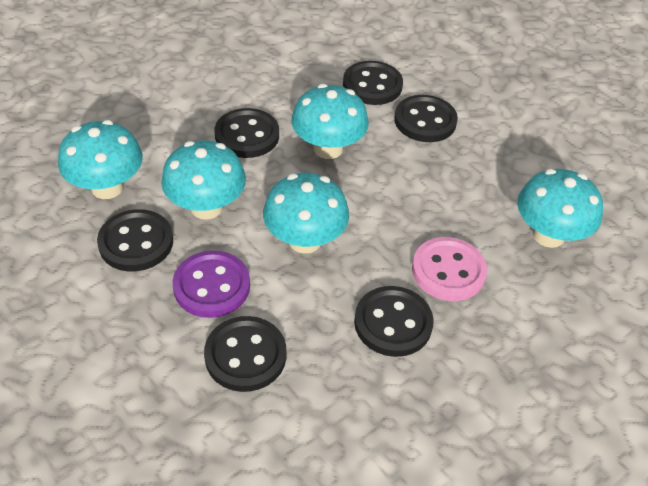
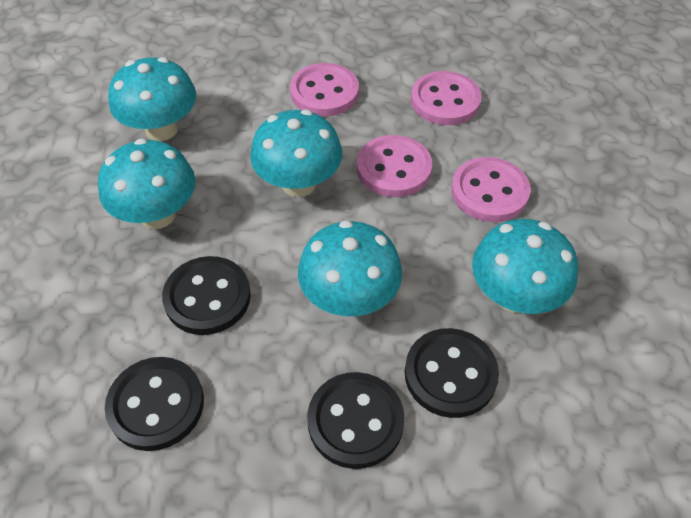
black button: 6 -> 4
pink button: 1 -> 4
purple button: 1 -> 0

